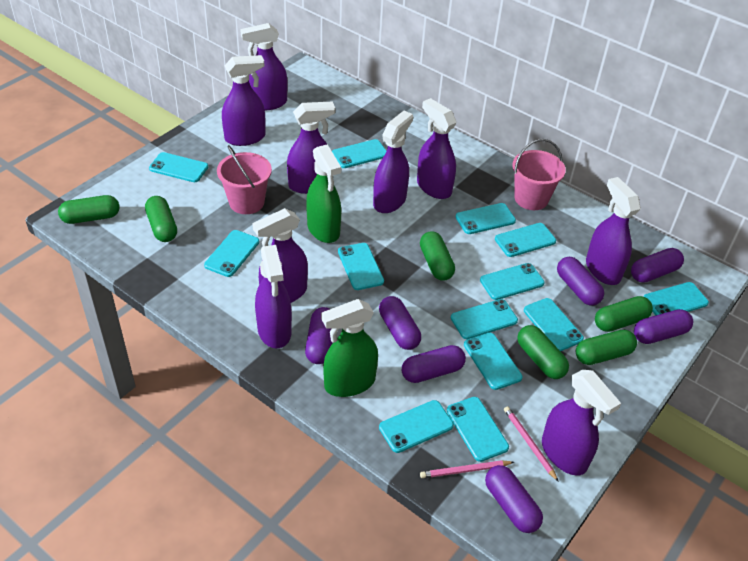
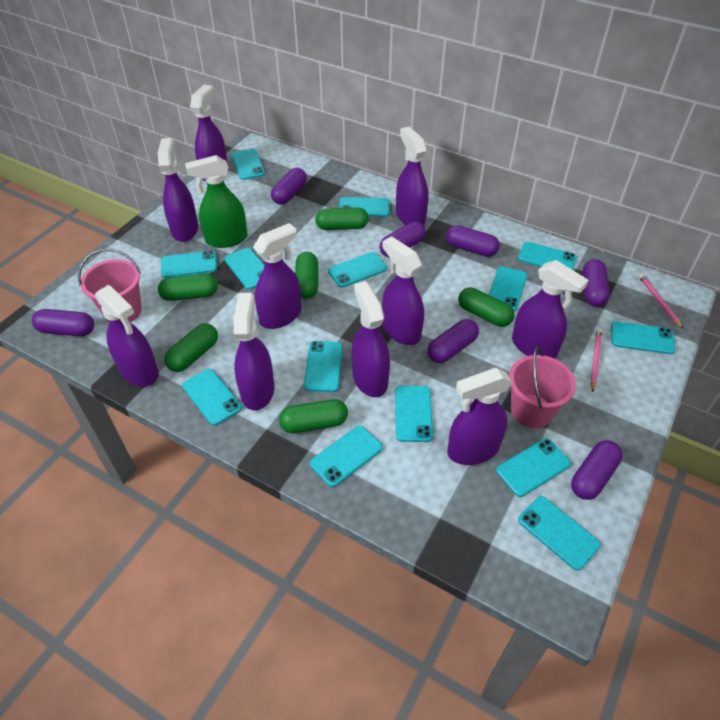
green spray bottle: 2 -> 1
purple spray bottle: 9 -> 10
turquoise phone: 13 -> 14

